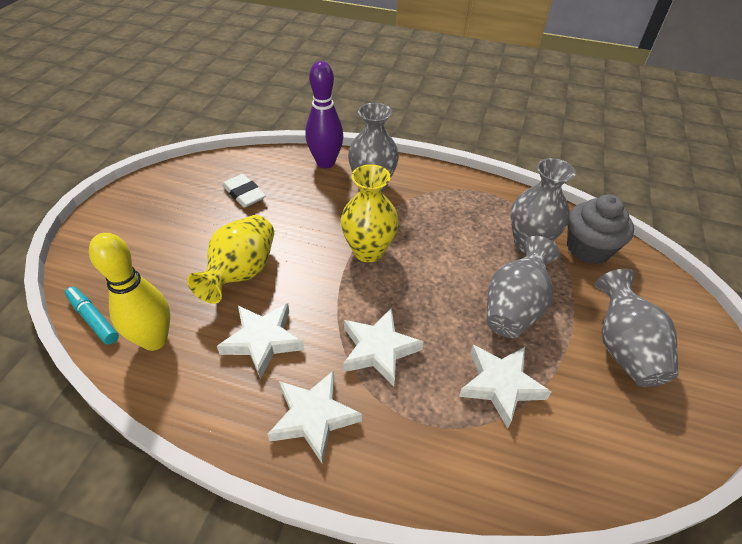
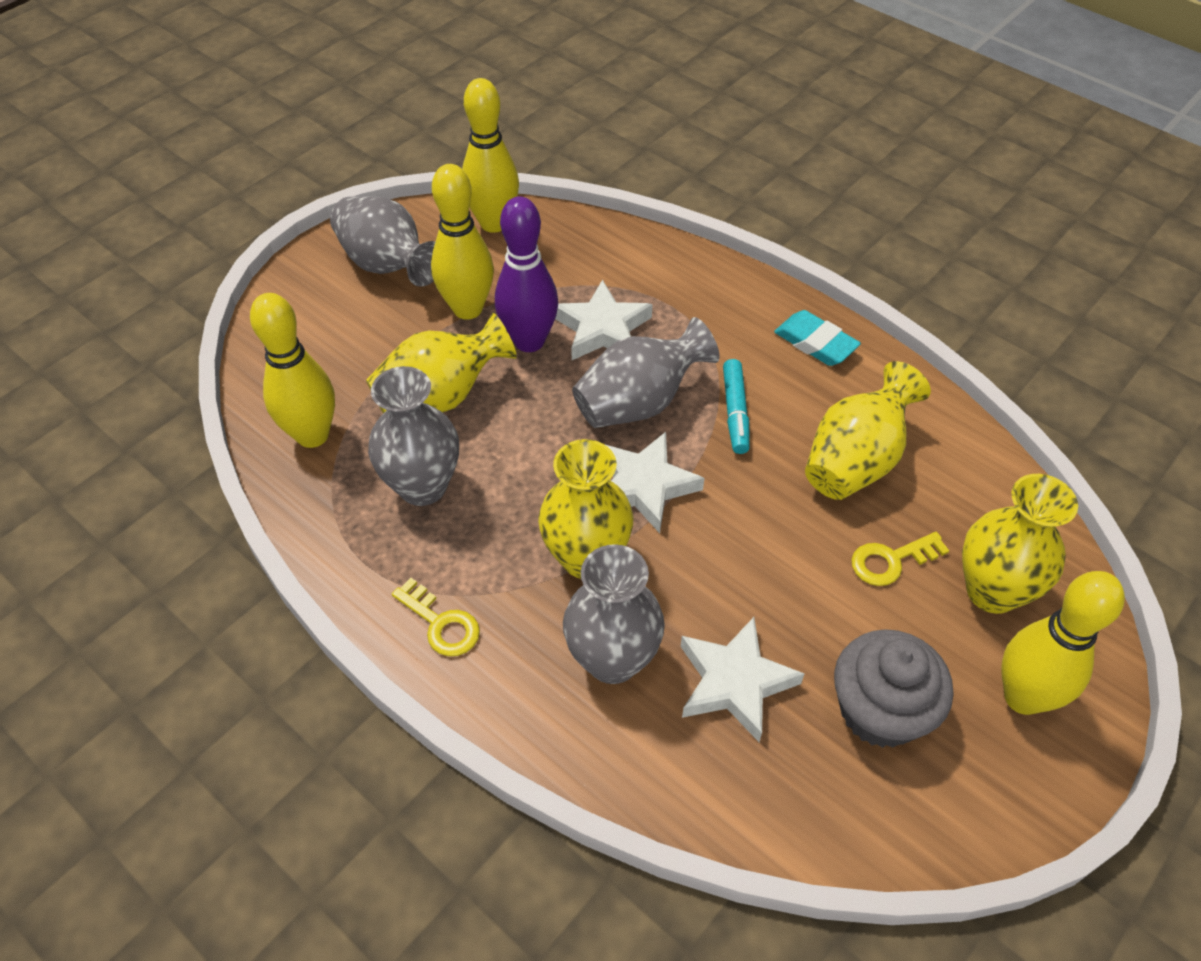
turquoise eraser: 0 -> 1
white eraser: 1 -> 0
white star: 4 -> 3
yellow bowling pin: 1 -> 4
yellow key: 0 -> 2
yellow vase: 2 -> 4

